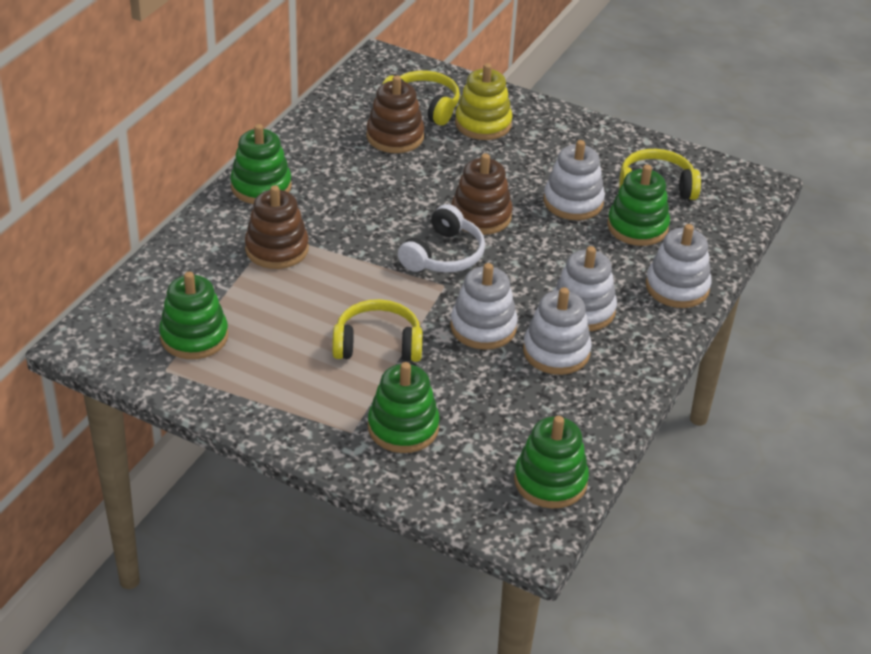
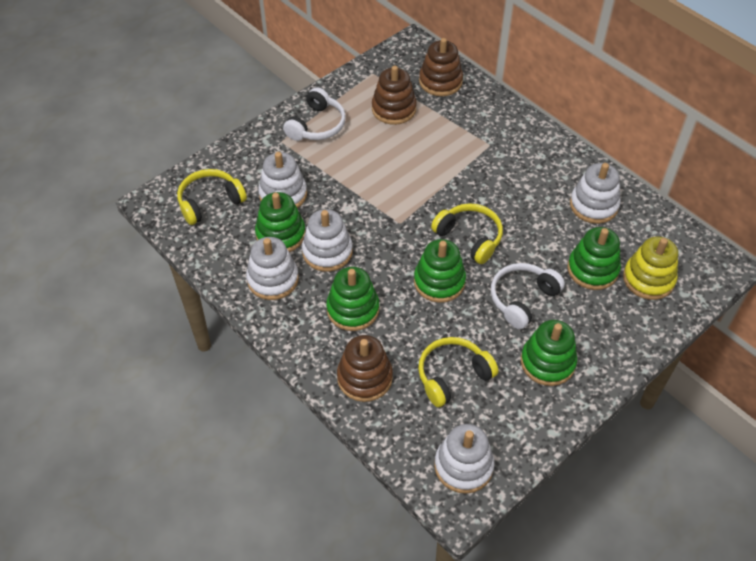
white headphones: 1 -> 2

